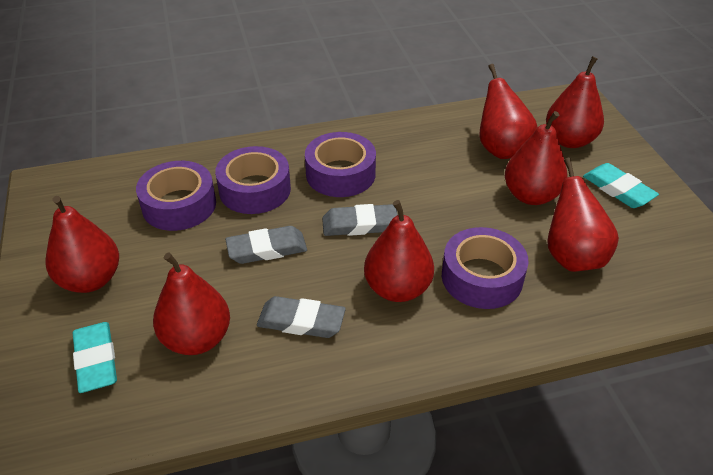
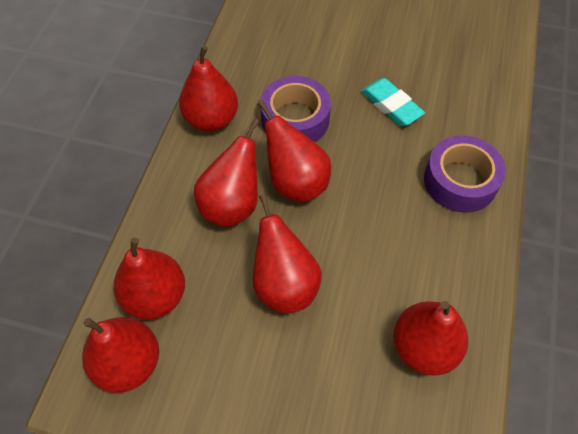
grey eraser: 3 -> 0
purple tape: 4 -> 2
turquoise eraser: 2 -> 1

